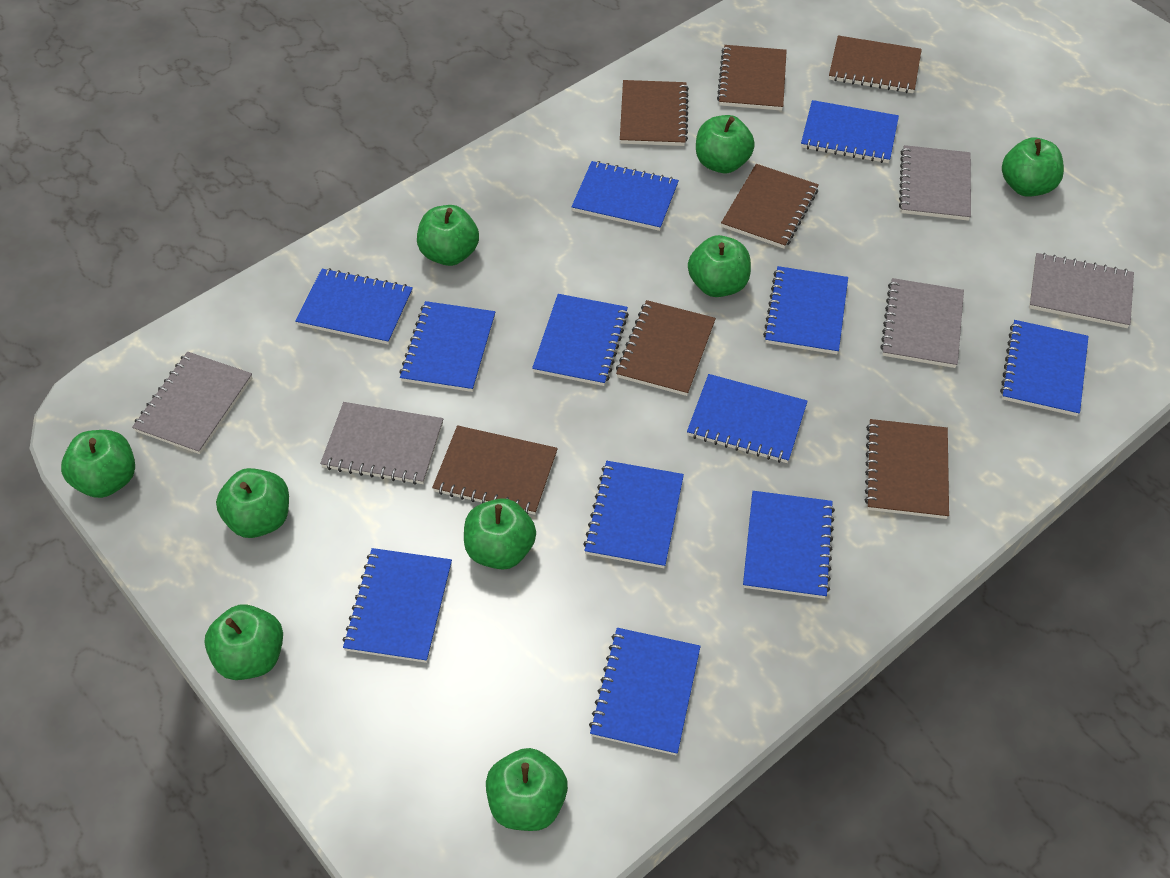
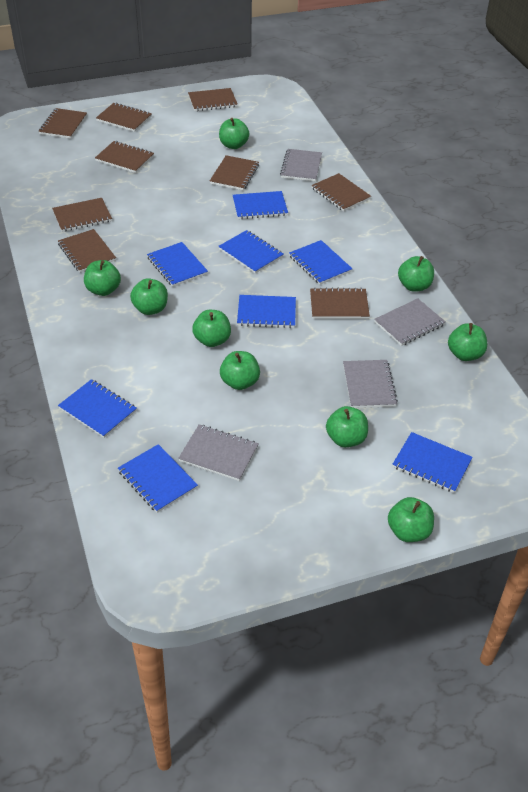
blue notebook: 12 -> 8
brown notebook: 7 -> 9
grey notebook: 5 -> 4

